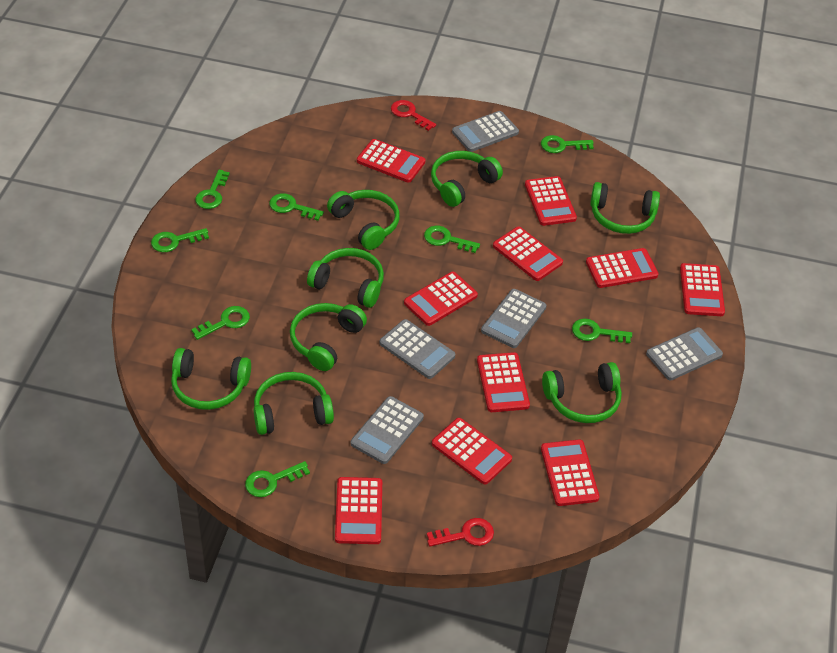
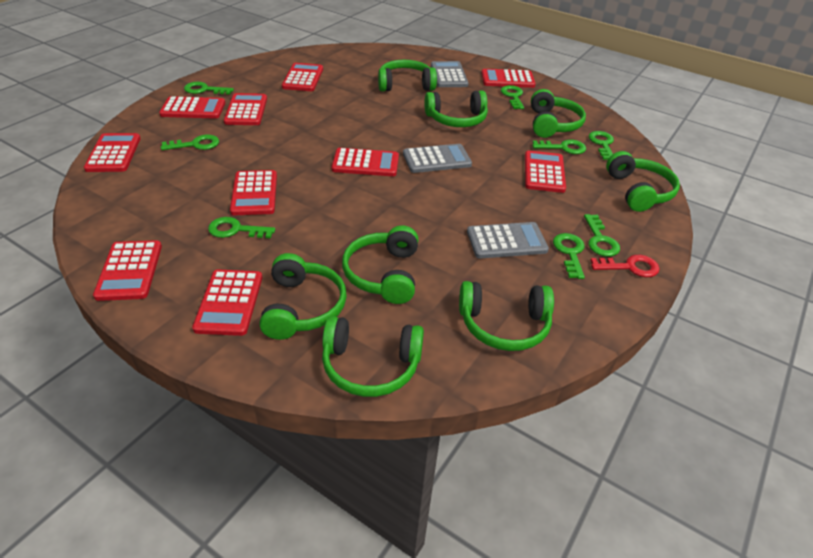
grey calculator: 5 -> 3
red key: 2 -> 1

